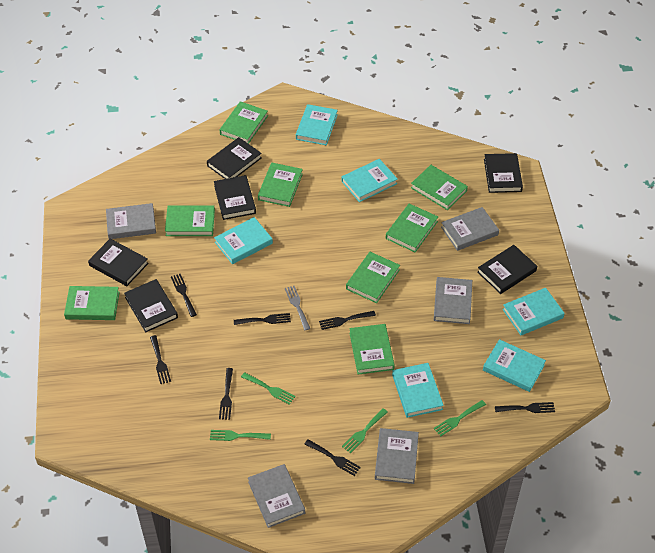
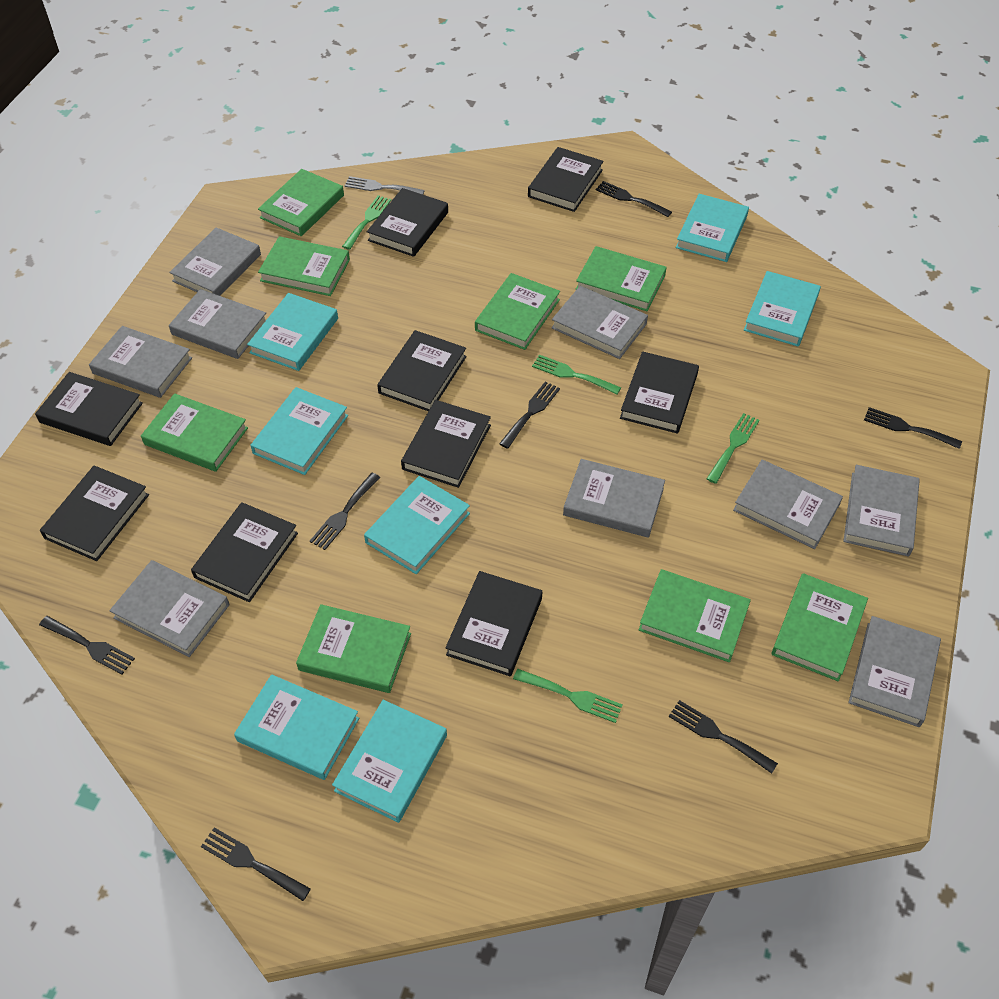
black book: 6 -> 9
grey book: 5 -> 9
turquoise book: 6 -> 7

